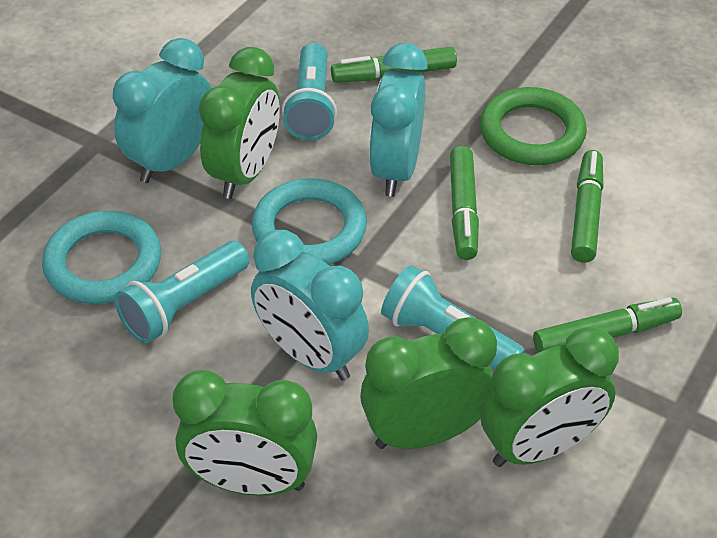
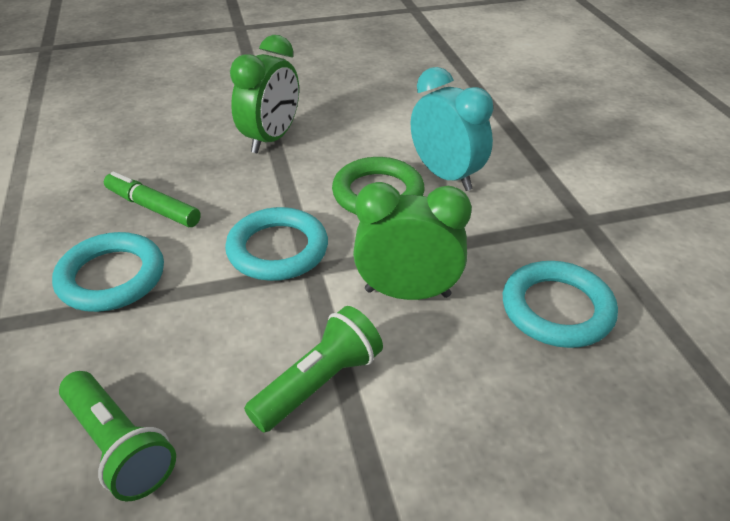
green clock: 4 -> 2
green flashlight: 0 -> 2
green marker: 4 -> 1
turquoise clock: 3 -> 1
turquoise flashlight: 3 -> 0
turquoise ring: 2 -> 3

